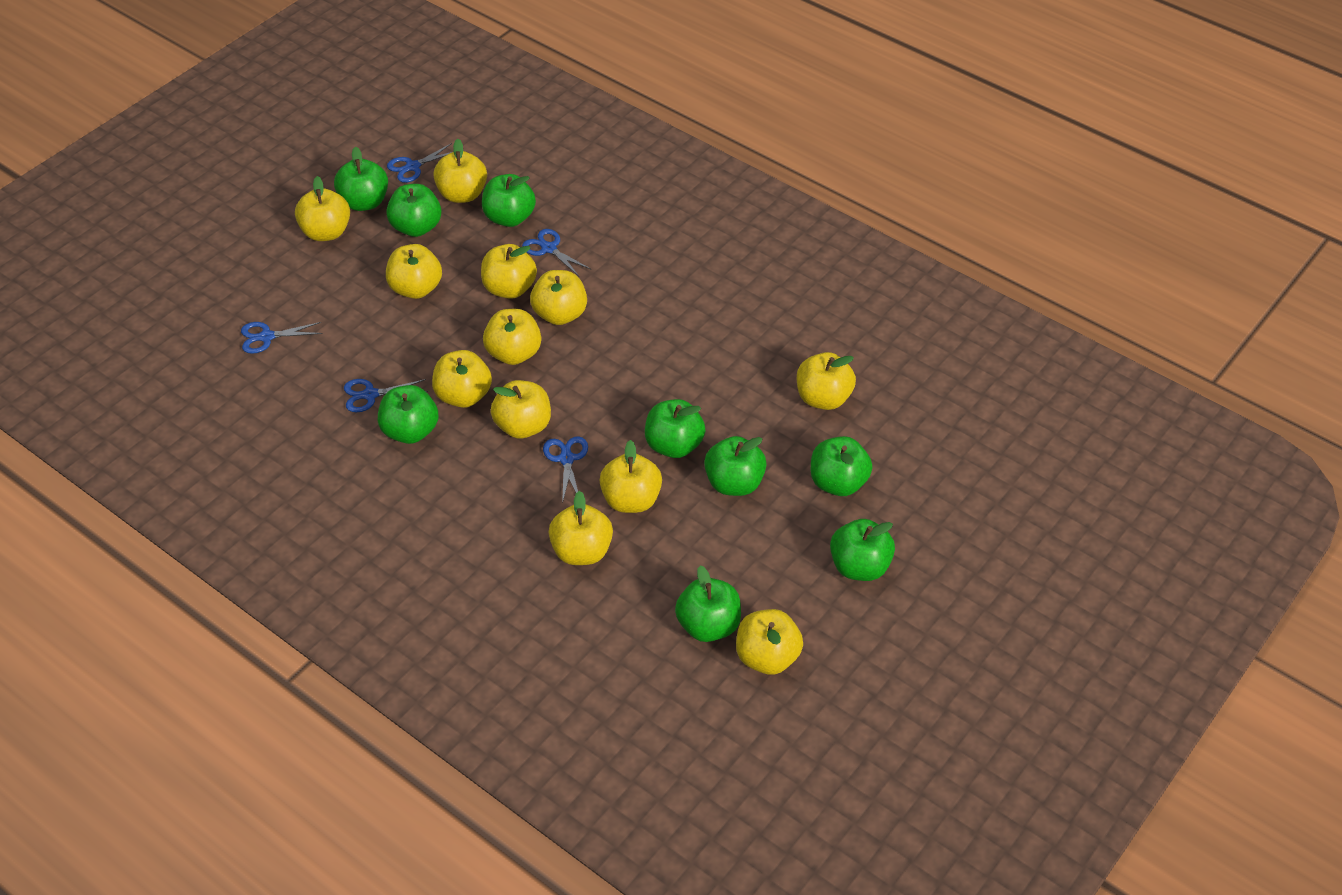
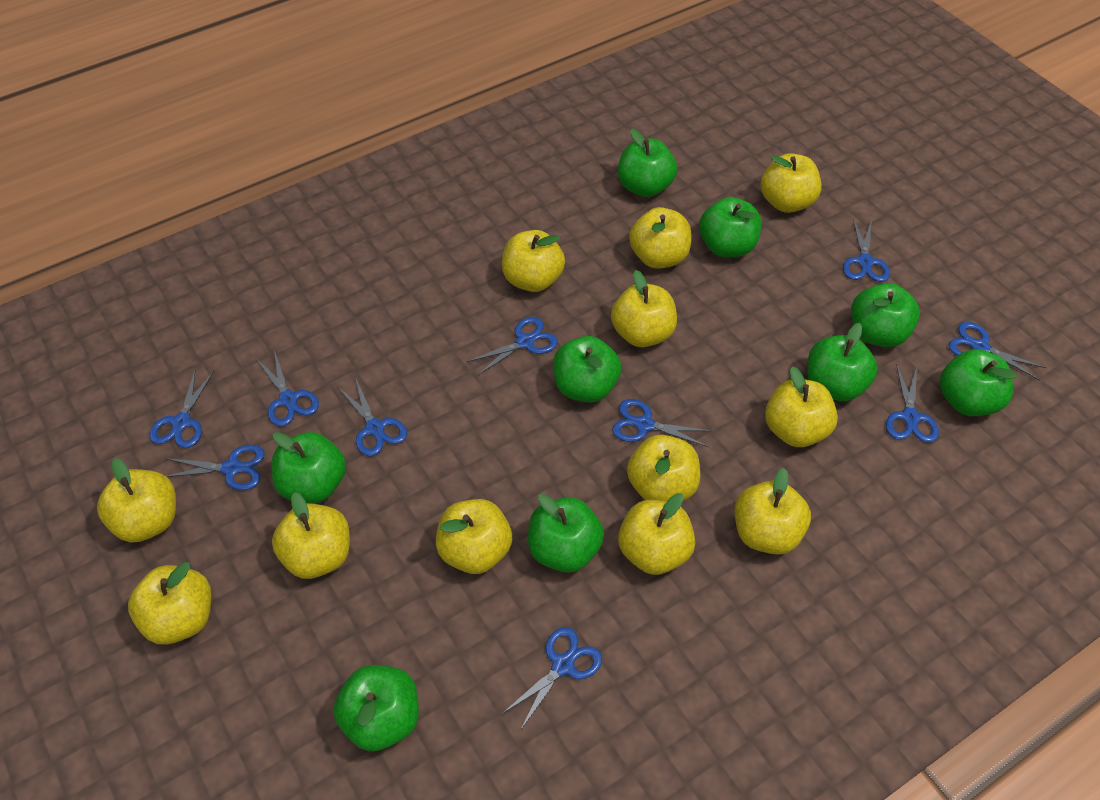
blue scissors: 5 -> 10

